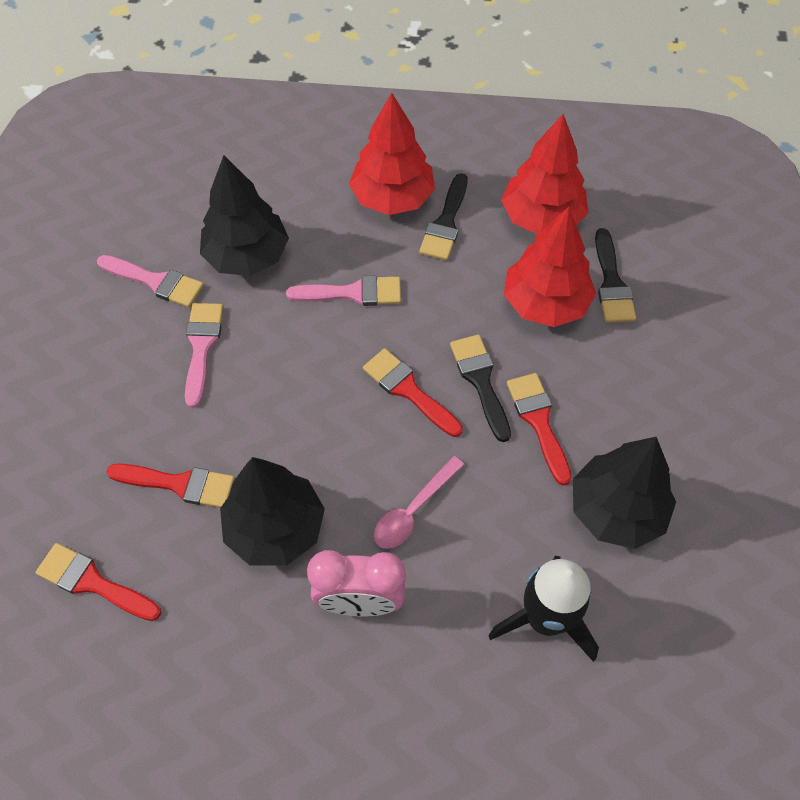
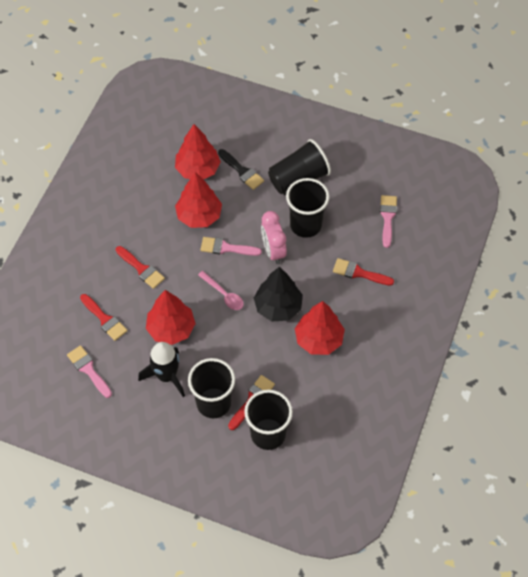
black brush: 3 -> 1
black cup: 0 -> 4
black tree: 3 -> 1
red tree: 3 -> 4

